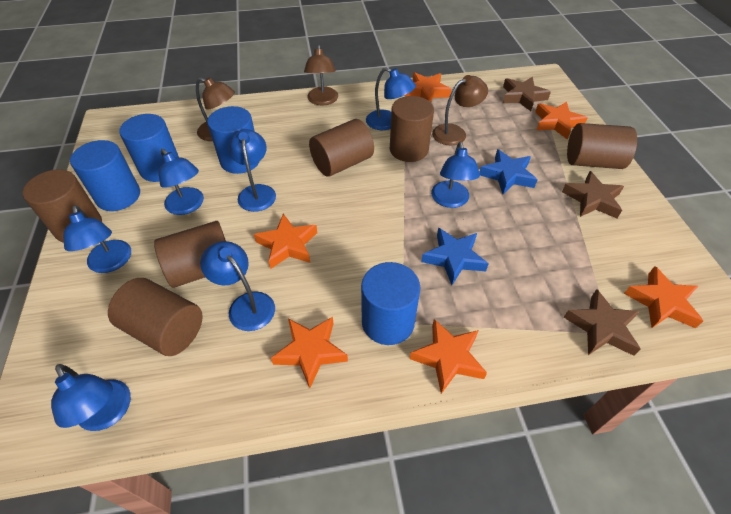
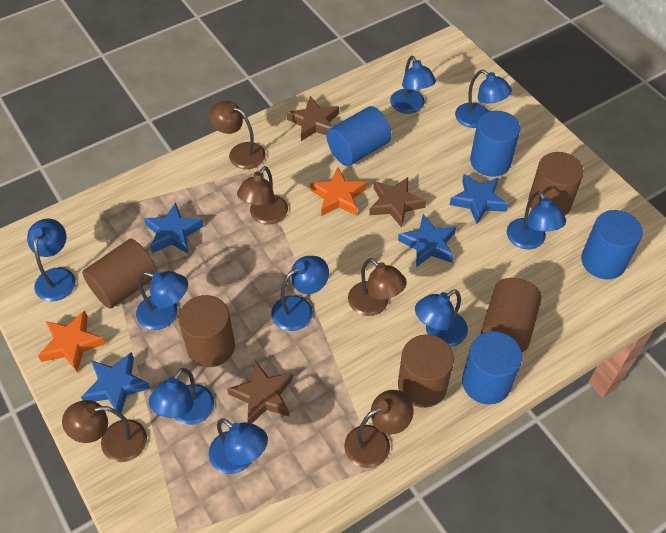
blue lamp: 7 -> 9
blue star: 2 -> 4
brown cylinder: 6 -> 5
brown lamp: 3 -> 5
orange star: 6 -> 2

